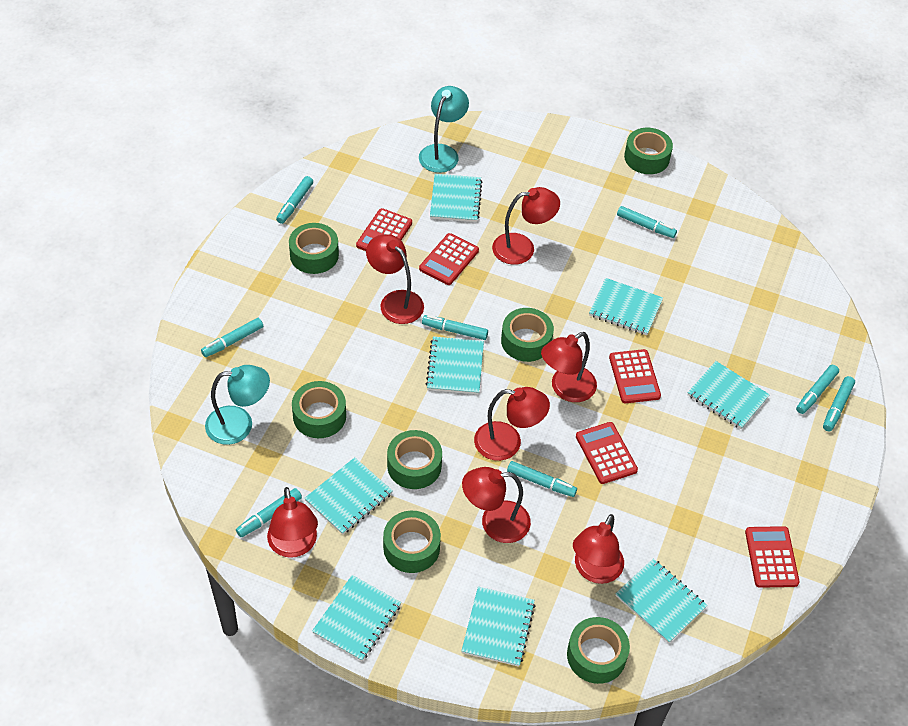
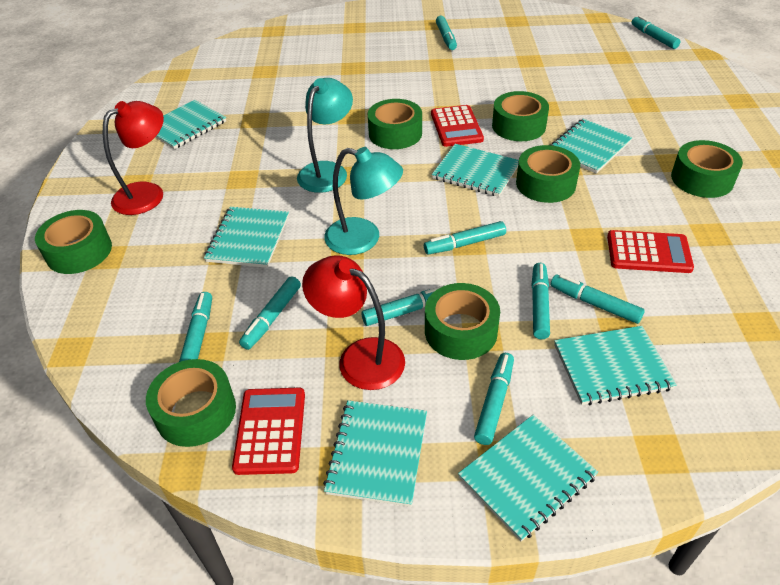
red calculator: 5 -> 3
red lamp: 7 -> 2
turquoise marker: 8 -> 9
turquoise notebook: 8 -> 7

